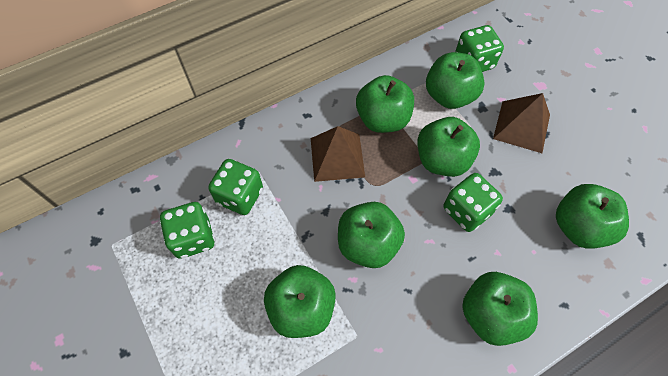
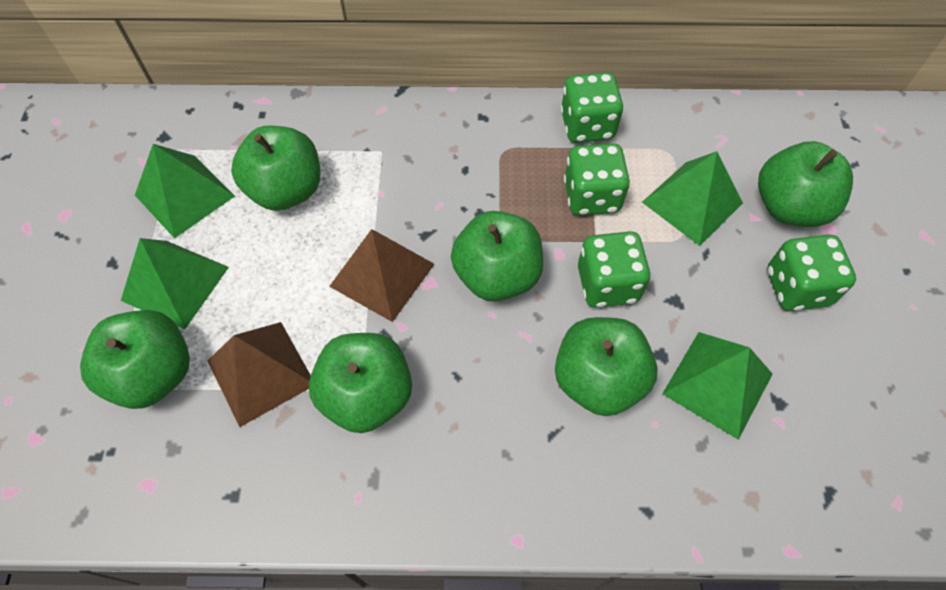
green apple: 7 -> 6
green pyramid: 0 -> 4

